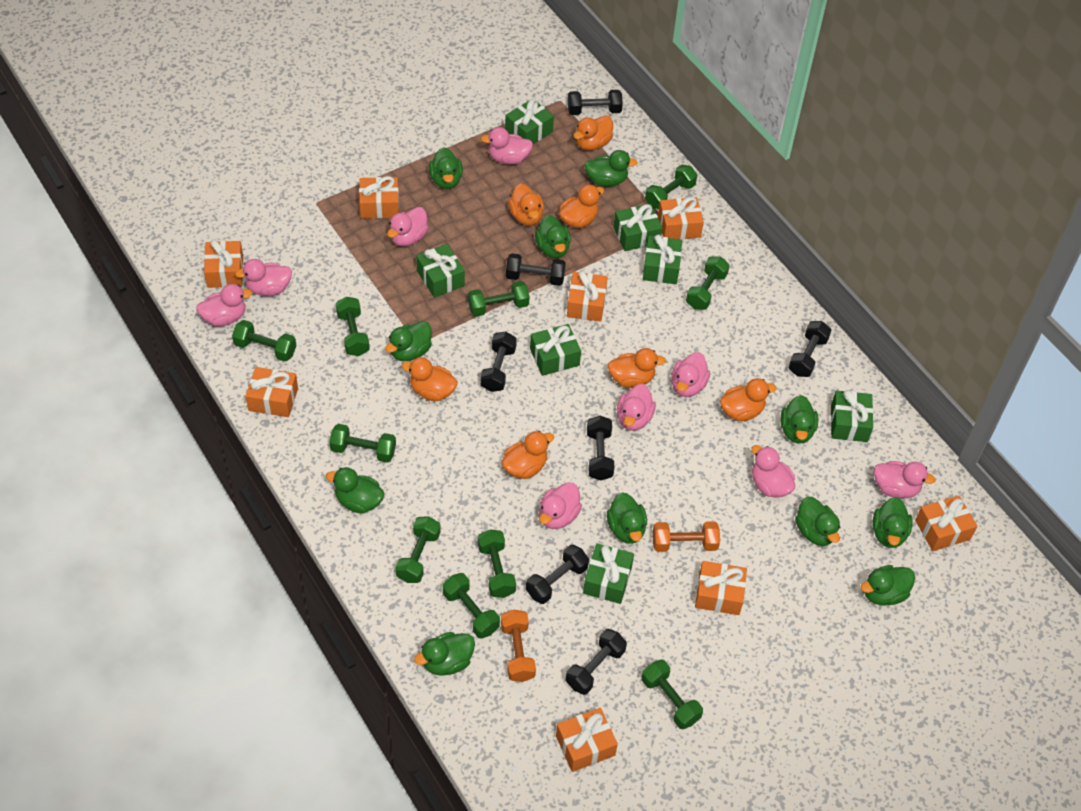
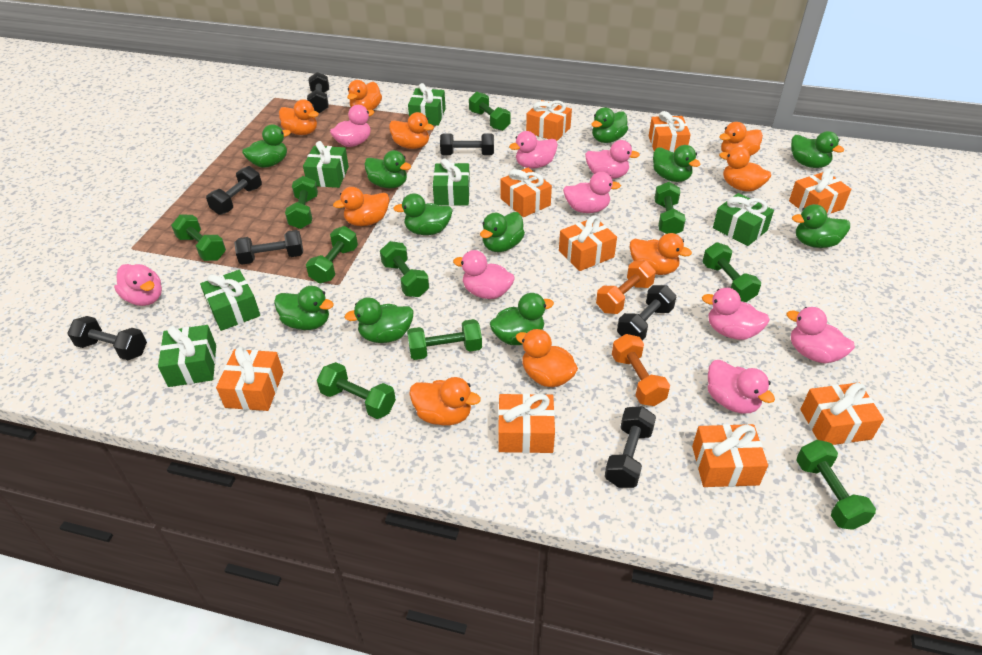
green gift: 7 -> 6
orange duck: 7 -> 9
orange gift: 8 -> 9

